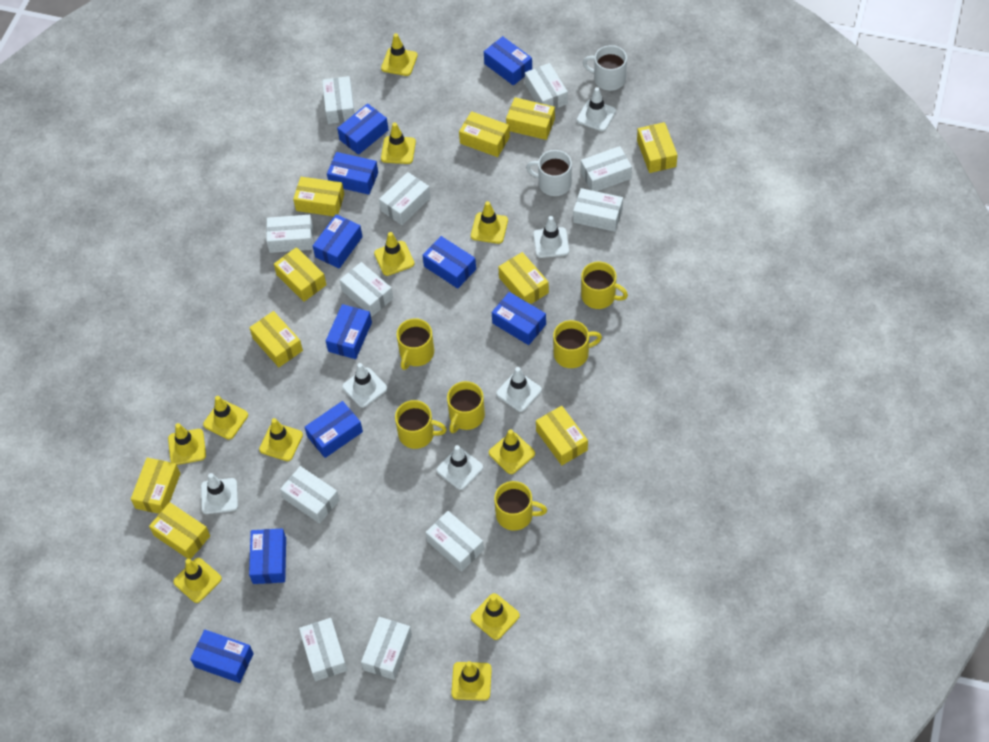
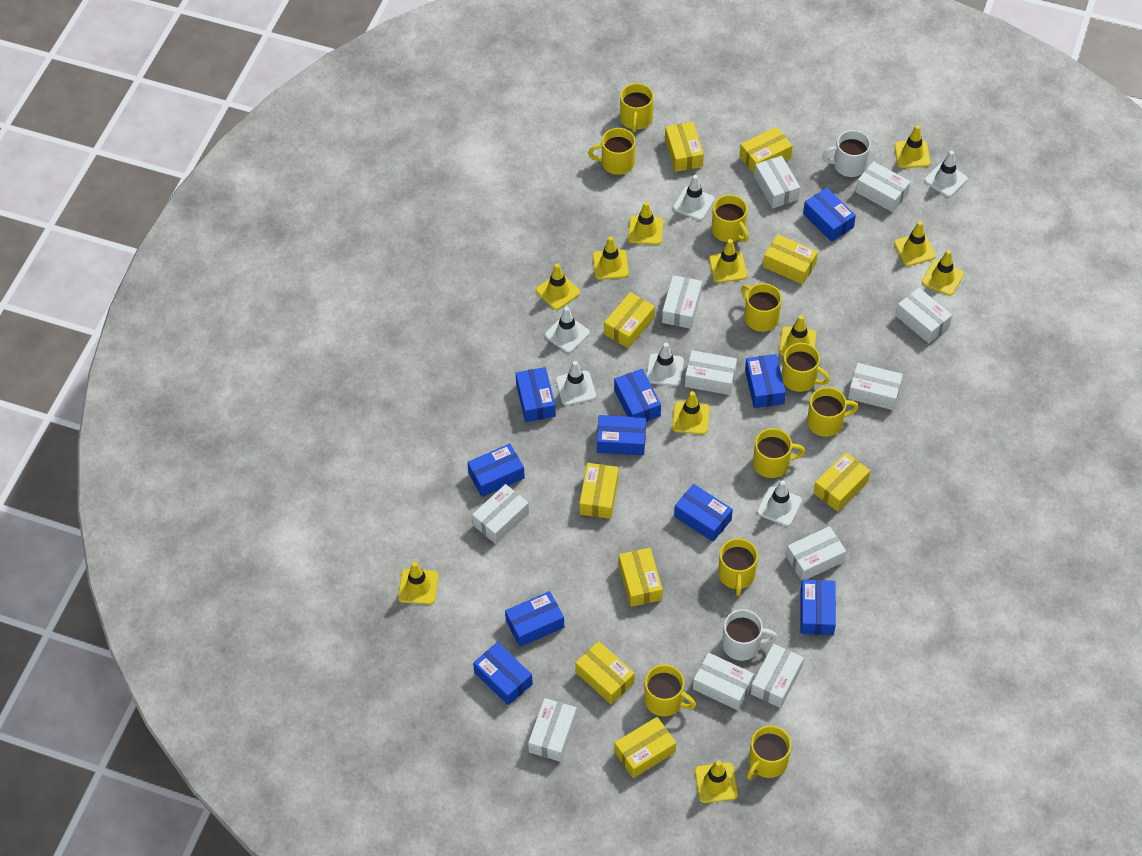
yellow box: 10 -> 9
yellow mug: 6 -> 10

